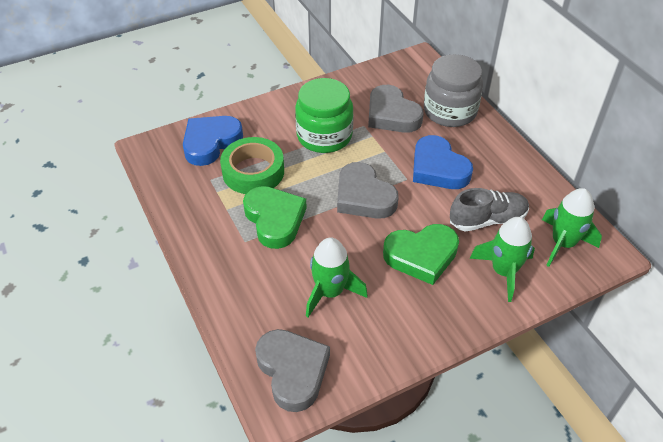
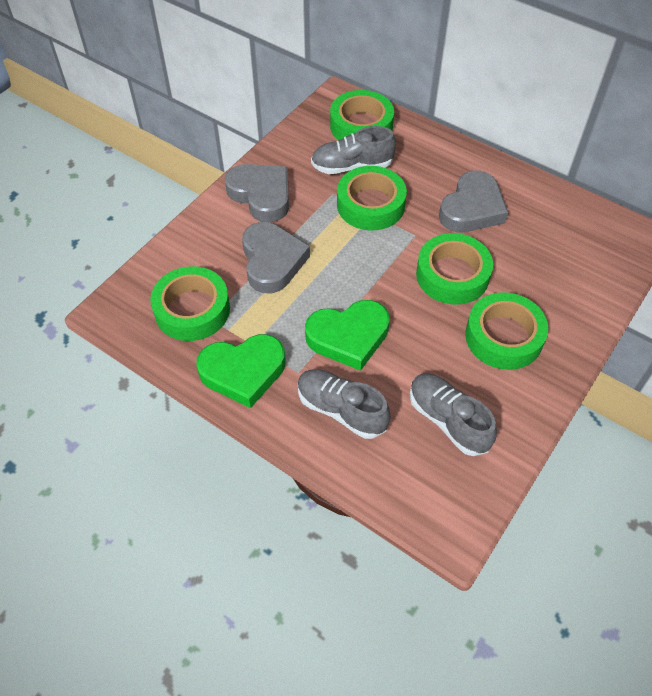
blue heart: 2 -> 0
green jar: 1 -> 0
green rocket: 3 -> 0
green tape: 1 -> 5
grey jar: 1 -> 0
grey shoe: 1 -> 3

